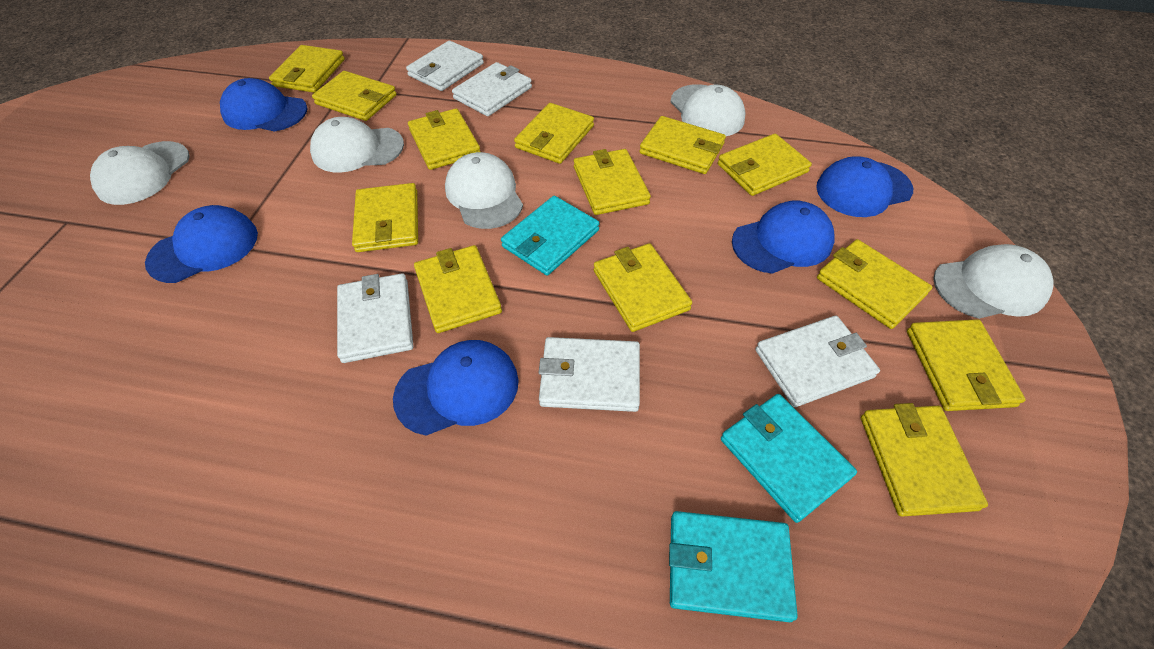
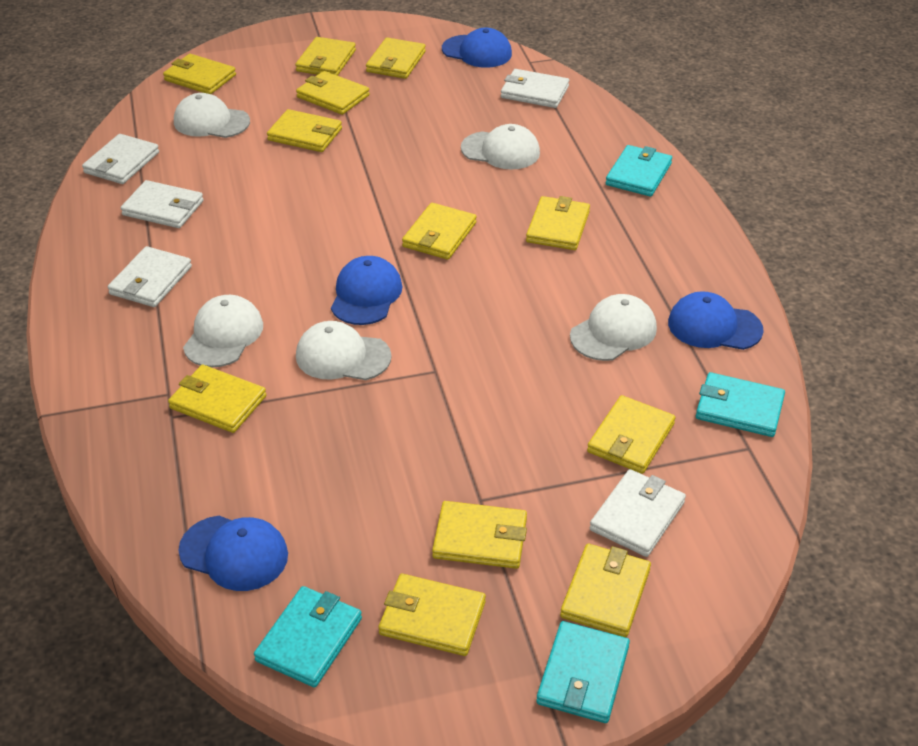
blue cap: 5 -> 4
turquoise wallet: 3 -> 4
yellow wallet: 13 -> 12

